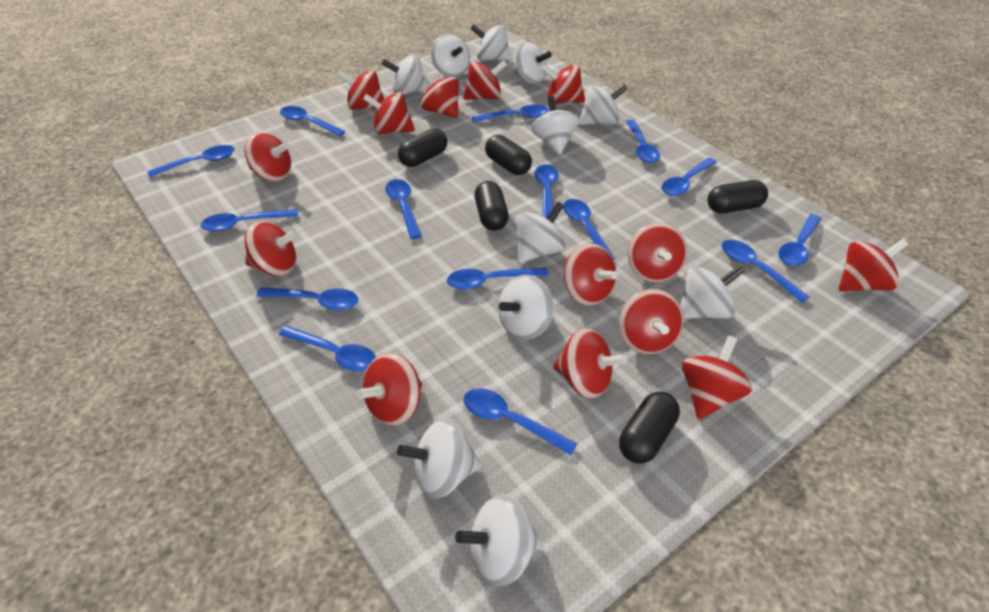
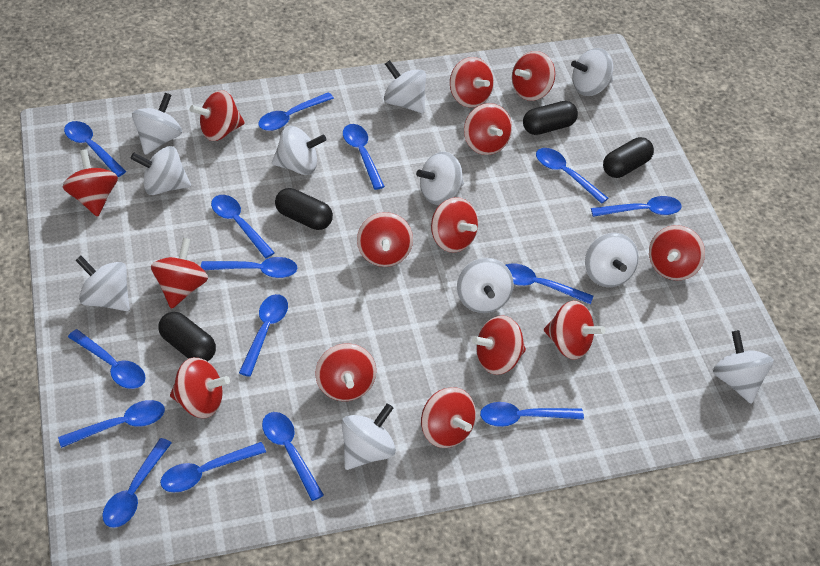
black capsule: 5 -> 4

